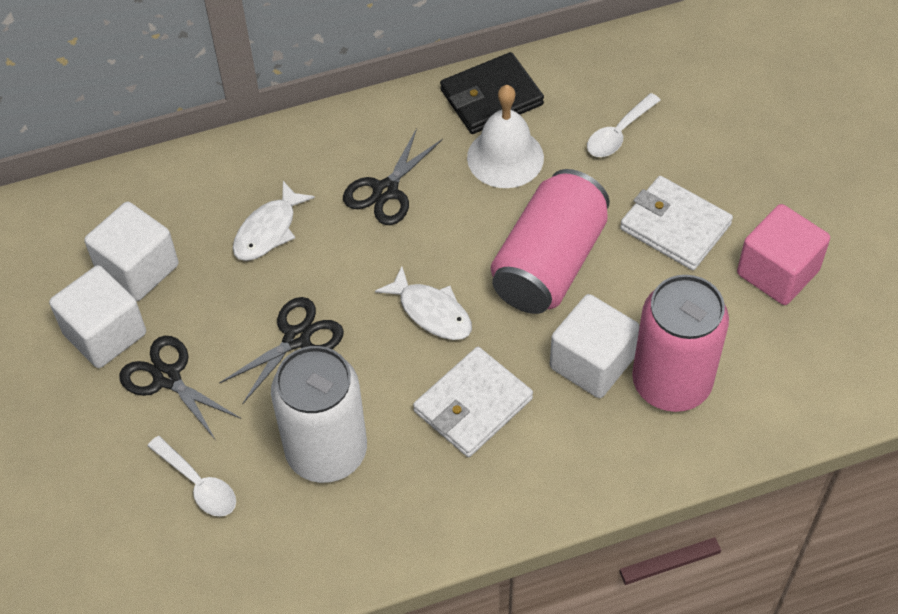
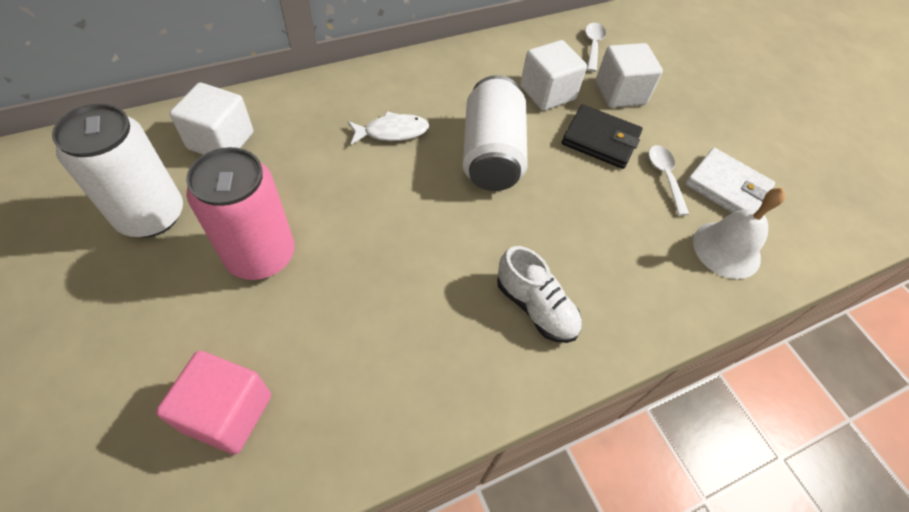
black scissors: 3 -> 0
pink can: 2 -> 1
white can: 1 -> 2
white fish: 2 -> 1
white shoe: 0 -> 1
white wallet: 2 -> 1

